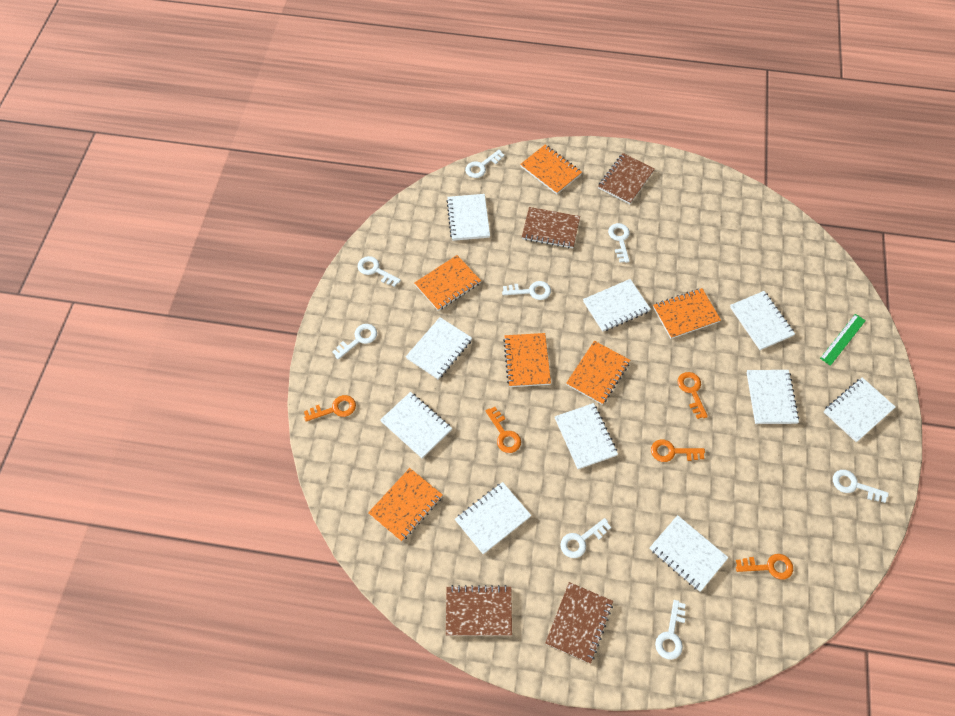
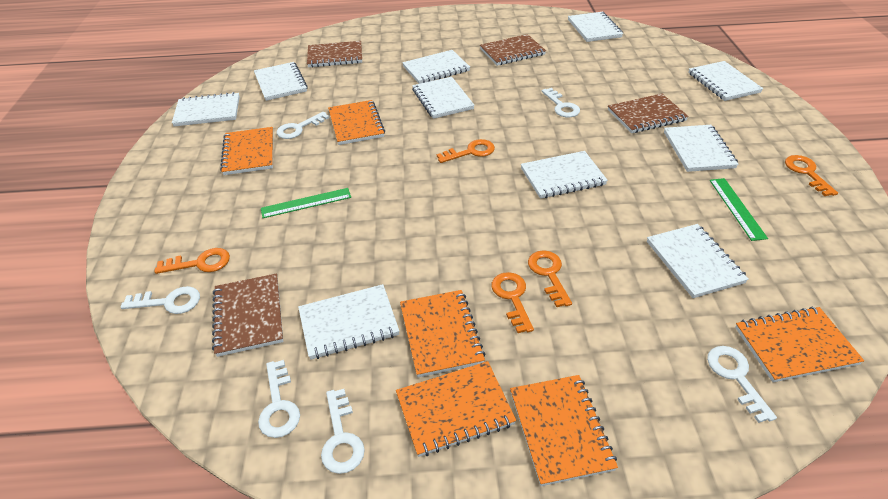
green ruler: 1 -> 2
white key: 8 -> 6

